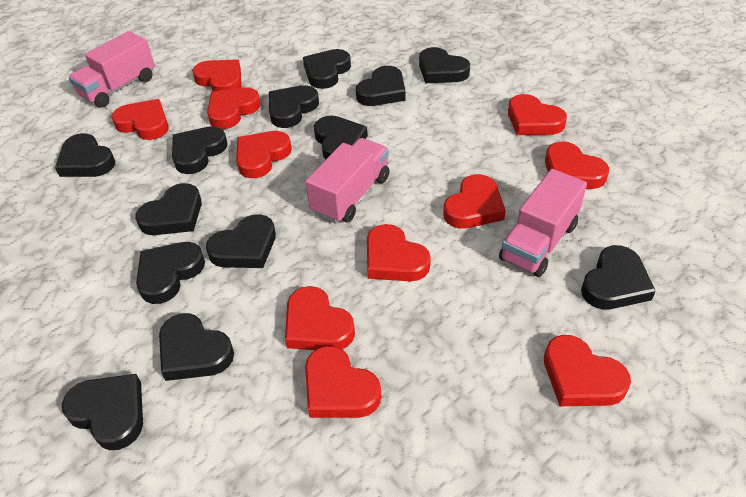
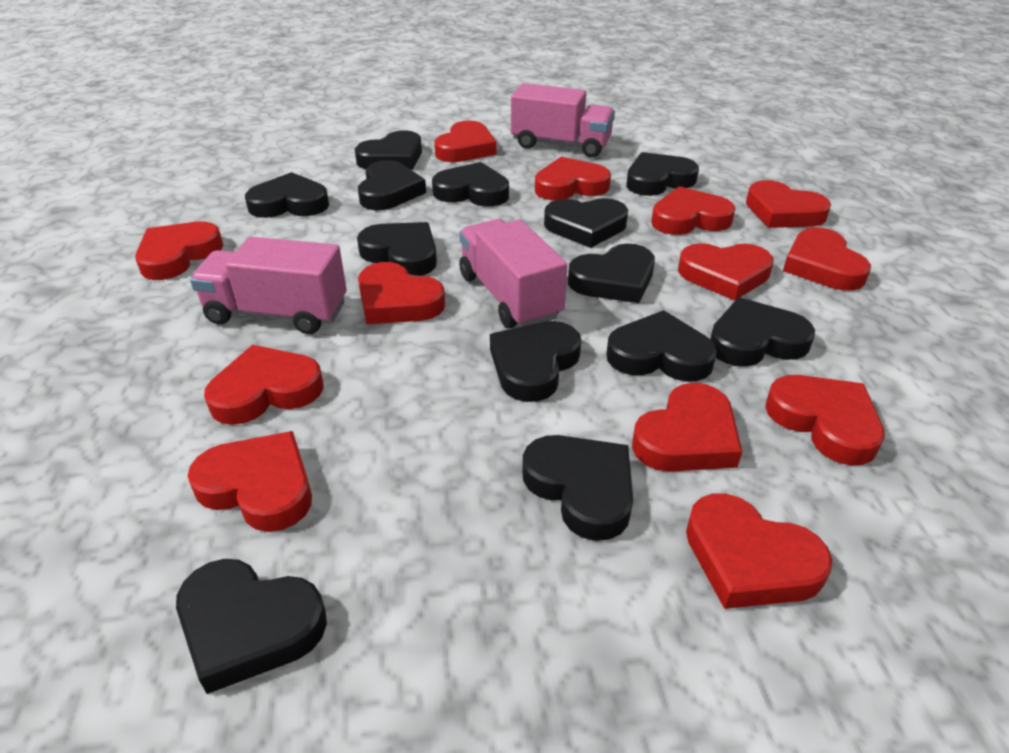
red heart: 11 -> 13

